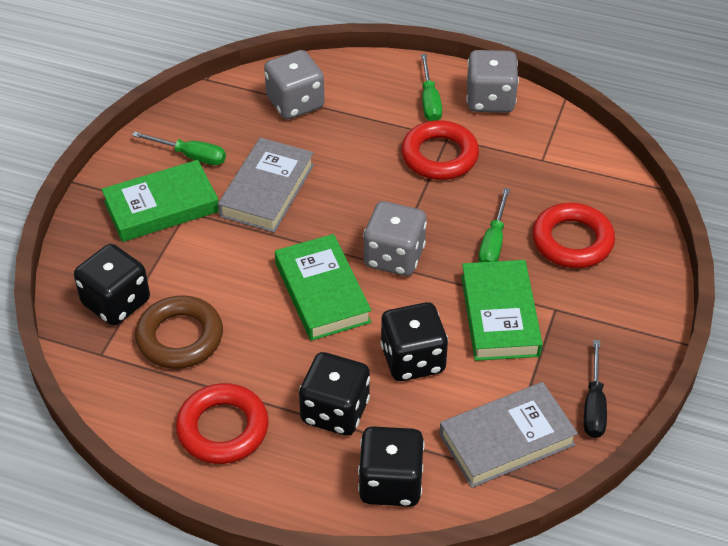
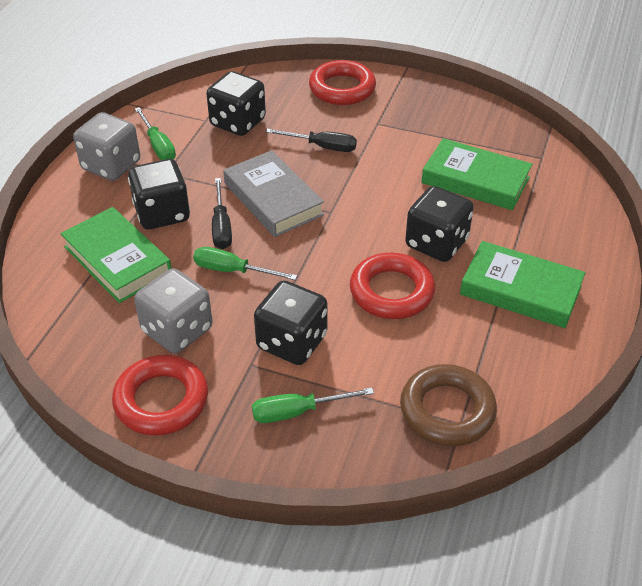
black screwdriver: 1 -> 2
grey book: 2 -> 1
grey dice: 3 -> 2

